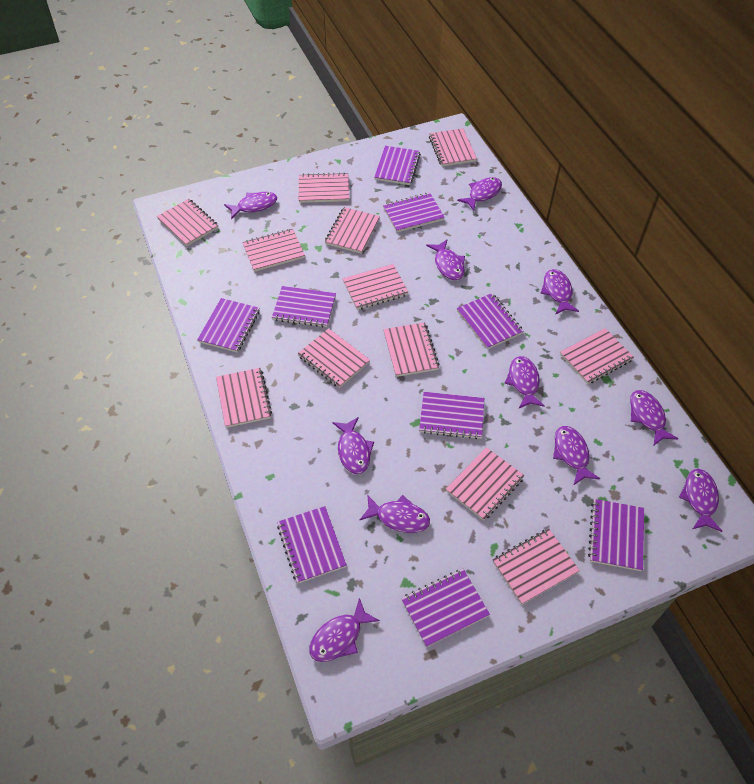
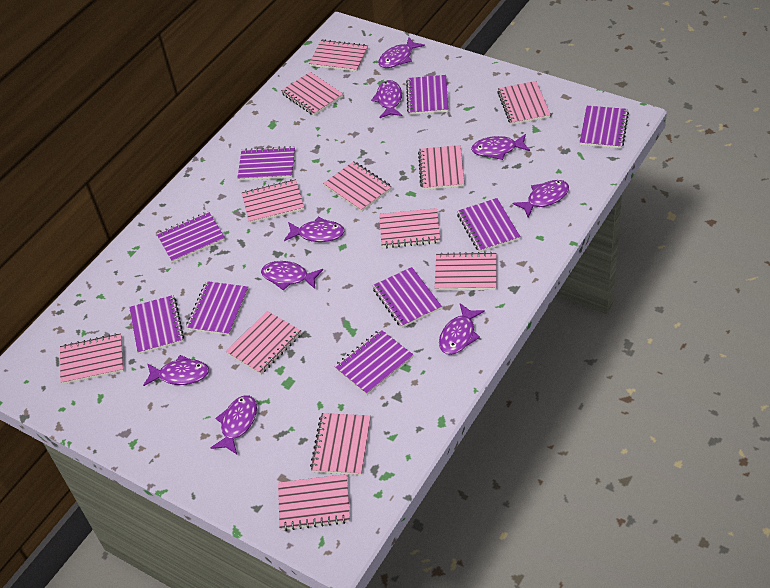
purple fish: 11 -> 9

